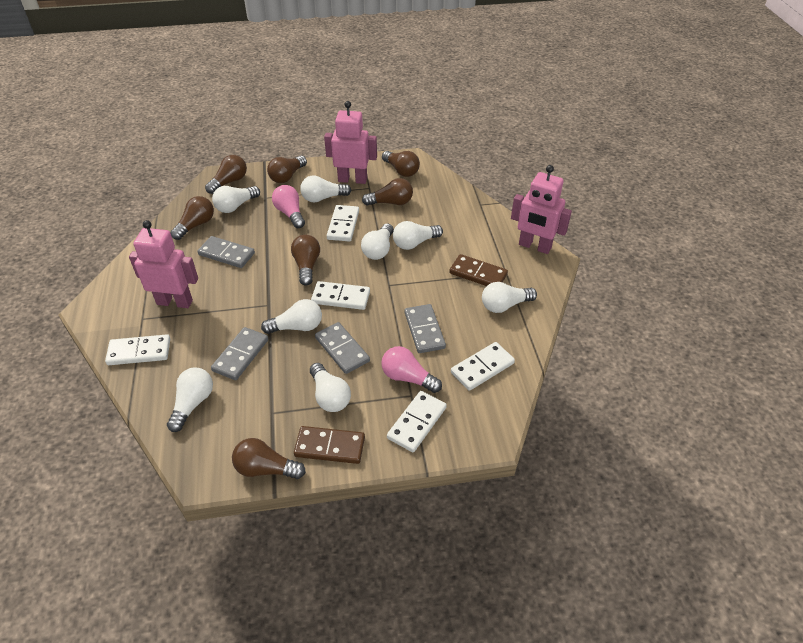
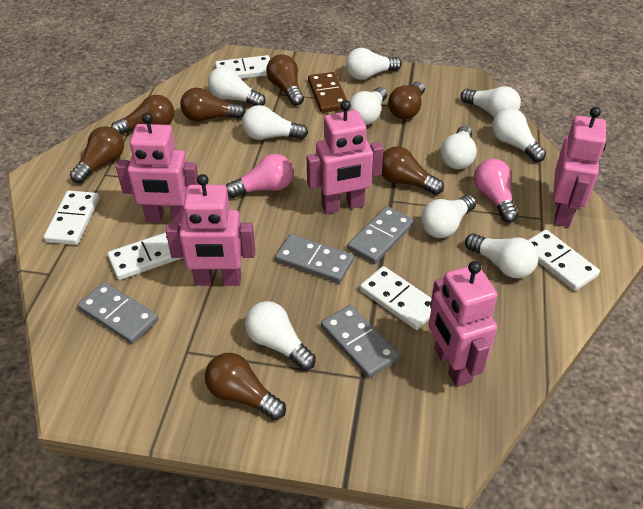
brown domino: 2 -> 1
pink robot: 3 -> 5
white light bulb: 8 -> 10

